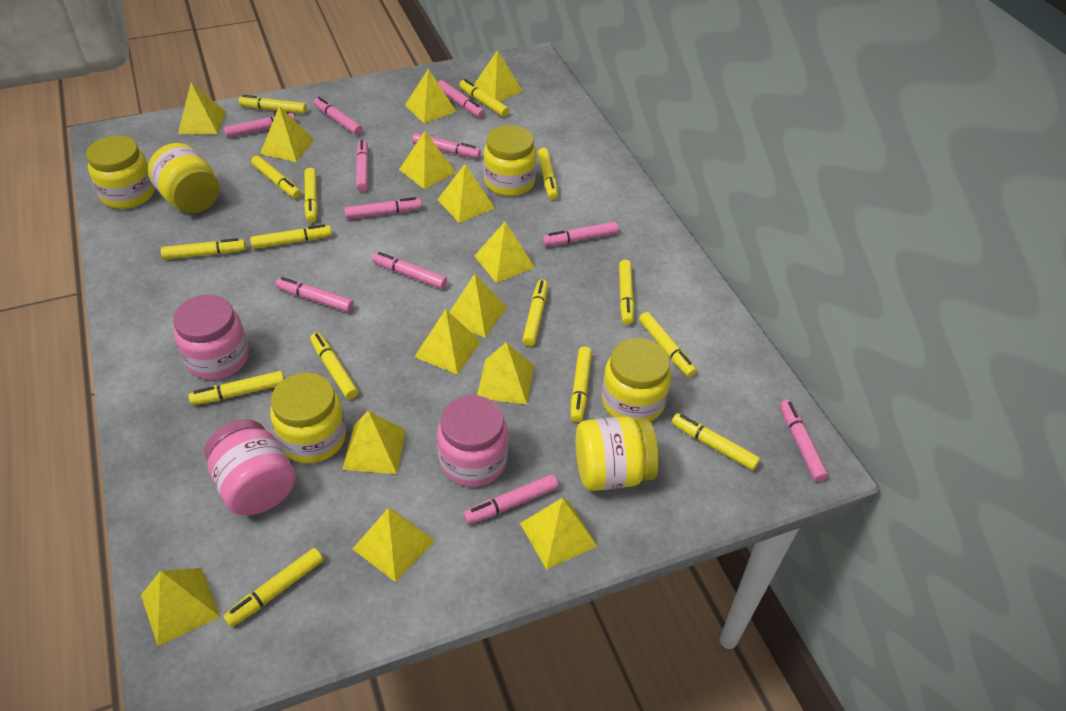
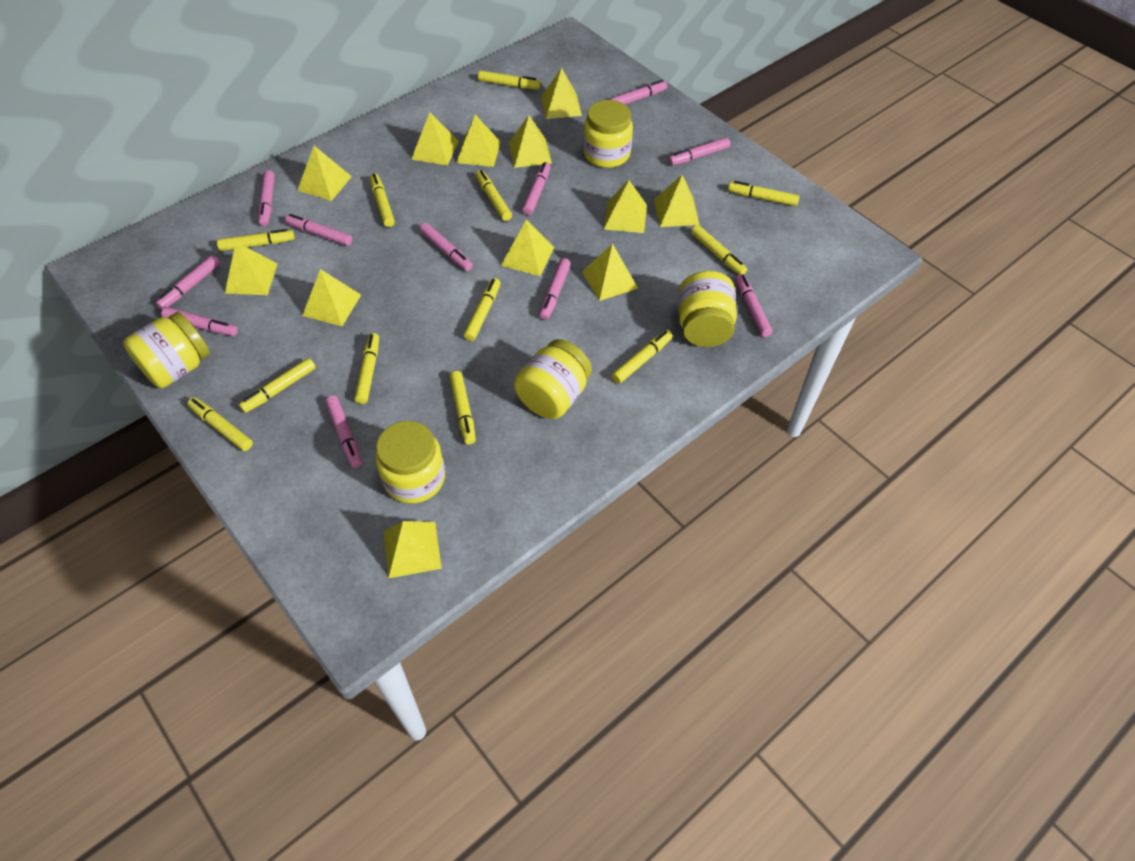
pink jar: 3 -> 0
yellow jar: 6 -> 5
yellow marker: 15 -> 12
yellow pyramid: 14 -> 12

